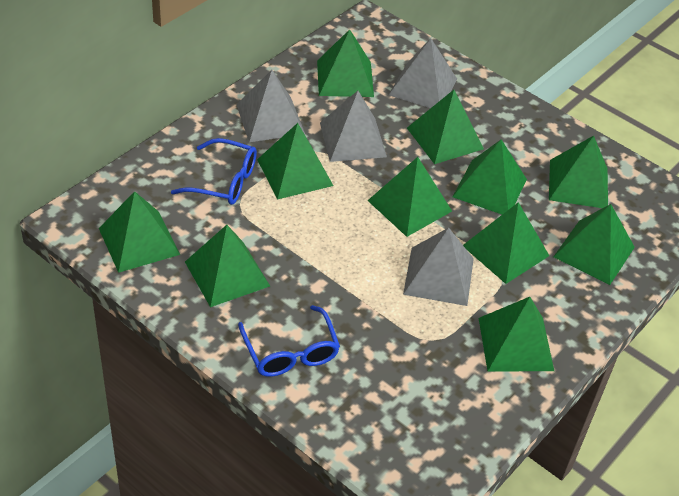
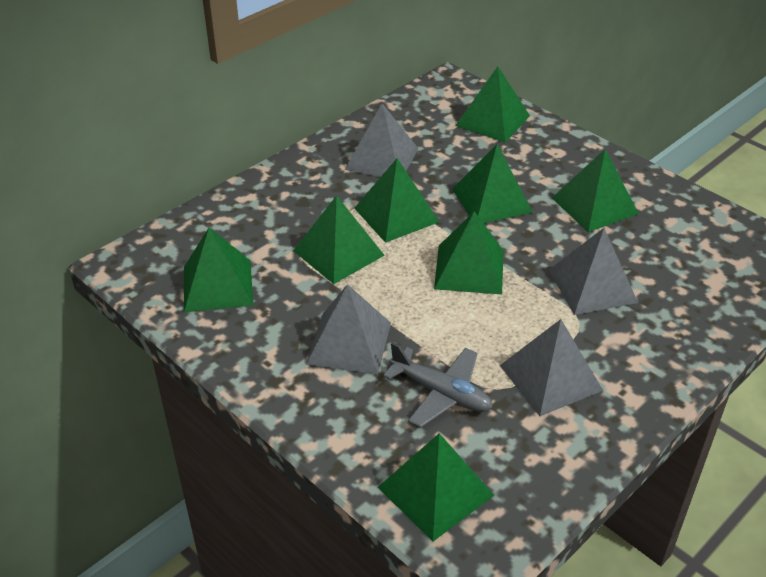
blue glasses: 2 -> 0
green pyramid: 11 -> 8
grey plane: 0 -> 1

